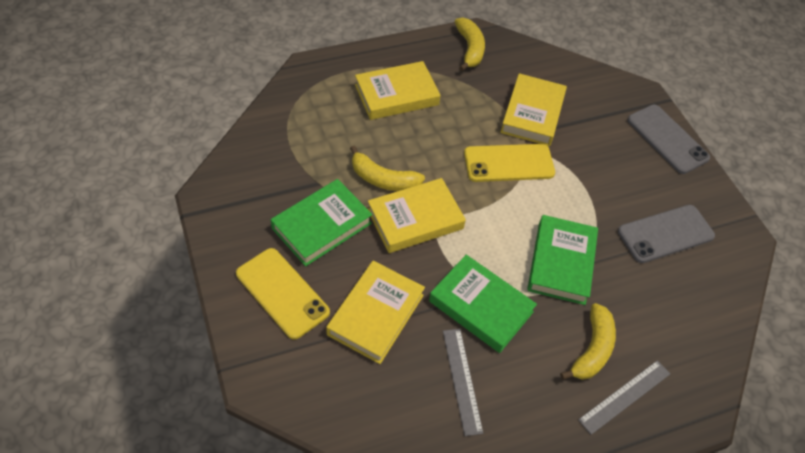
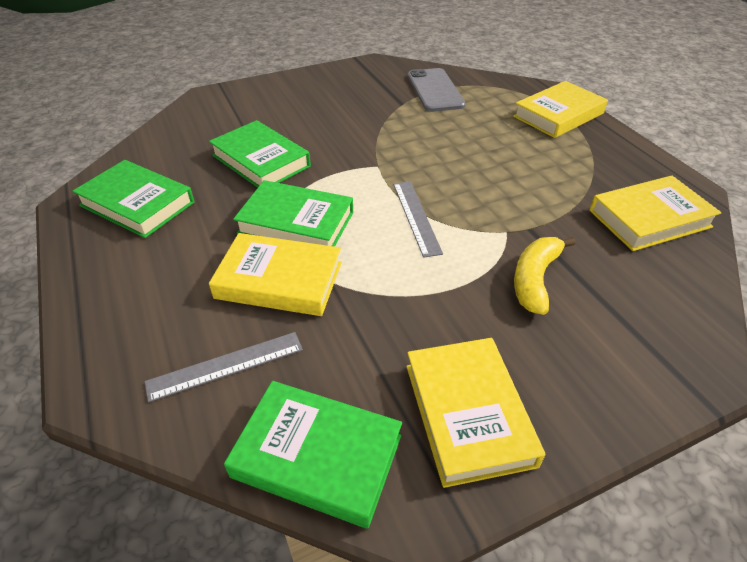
green book: 3 -> 4
grey phone: 2 -> 1
yellow banana: 3 -> 1
yellow phone: 2 -> 0

